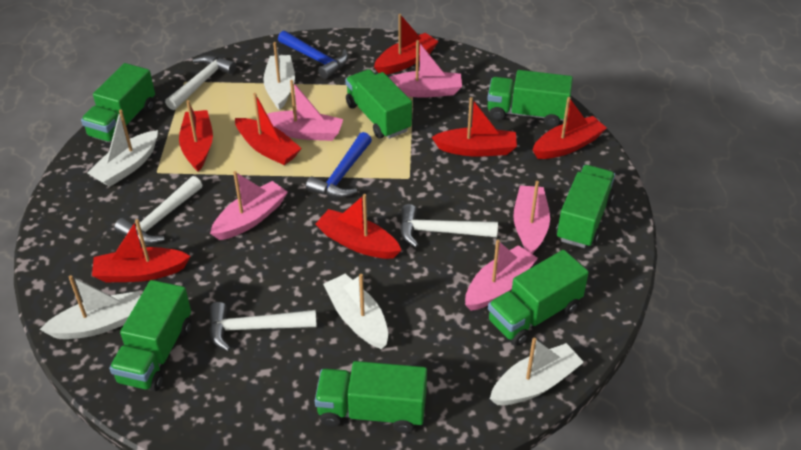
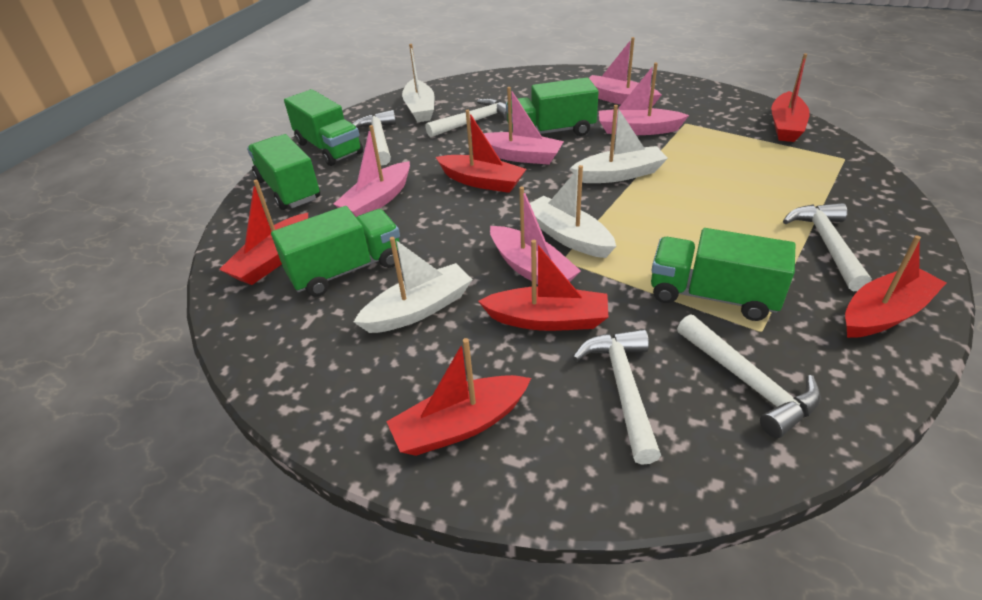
blue hammer: 2 -> 0
green truck: 7 -> 5
red boat: 7 -> 6
white boat: 5 -> 4
white hammer: 4 -> 5

